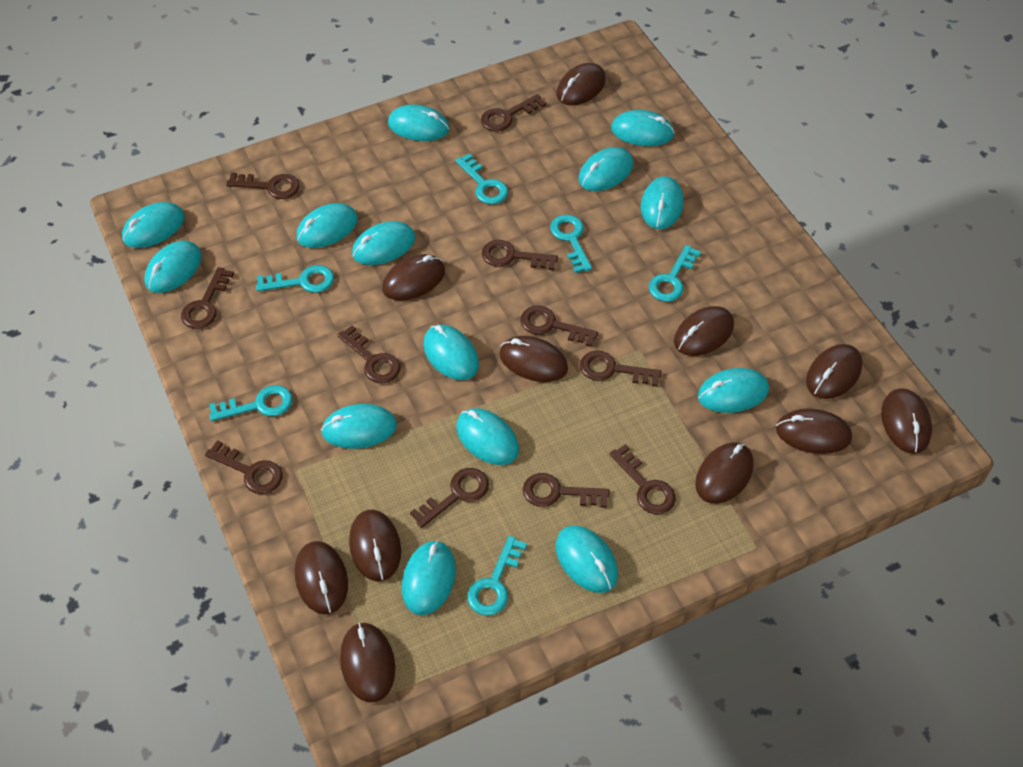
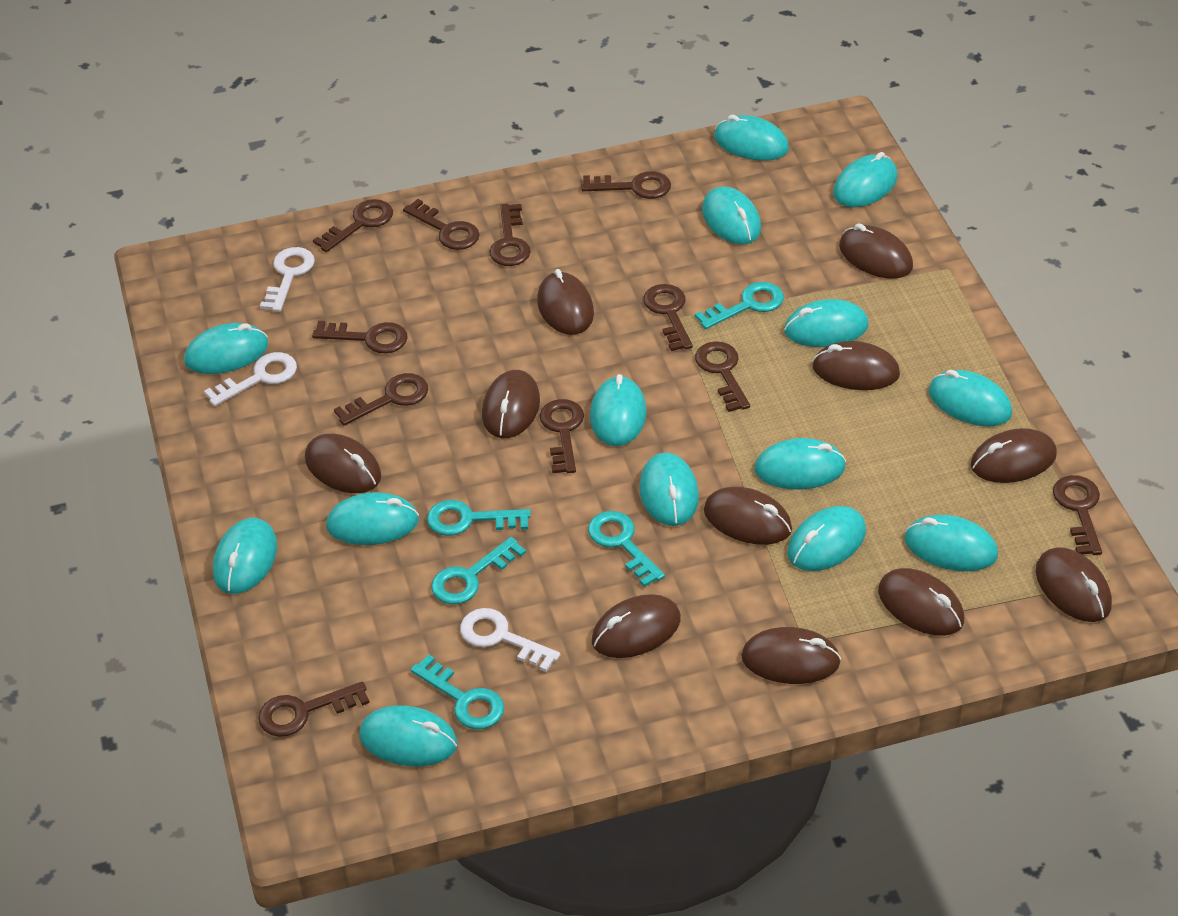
turquoise key: 6 -> 5
white key: 0 -> 3

